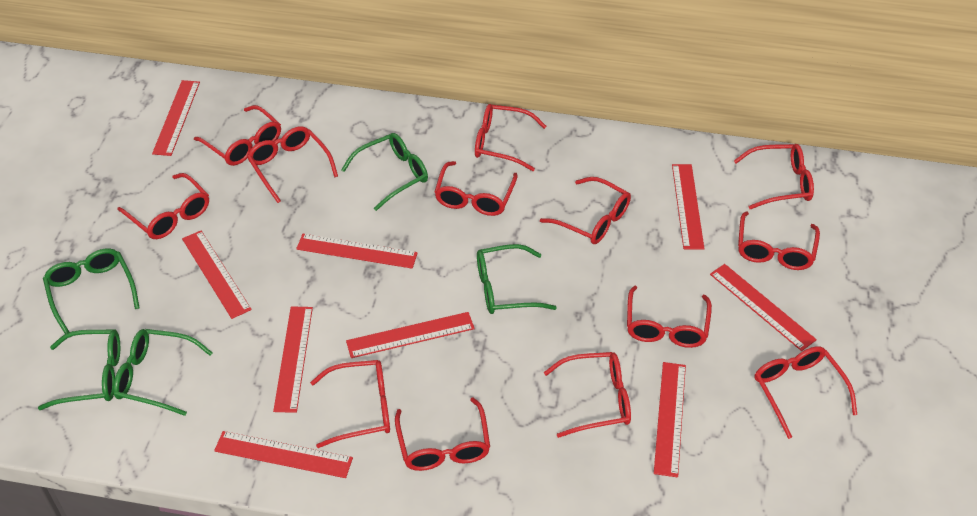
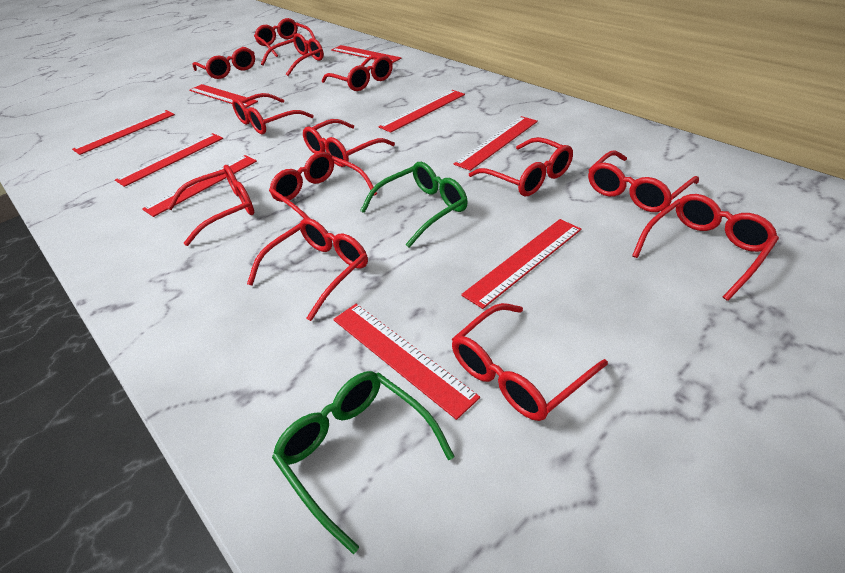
green glasses: 5 -> 2

